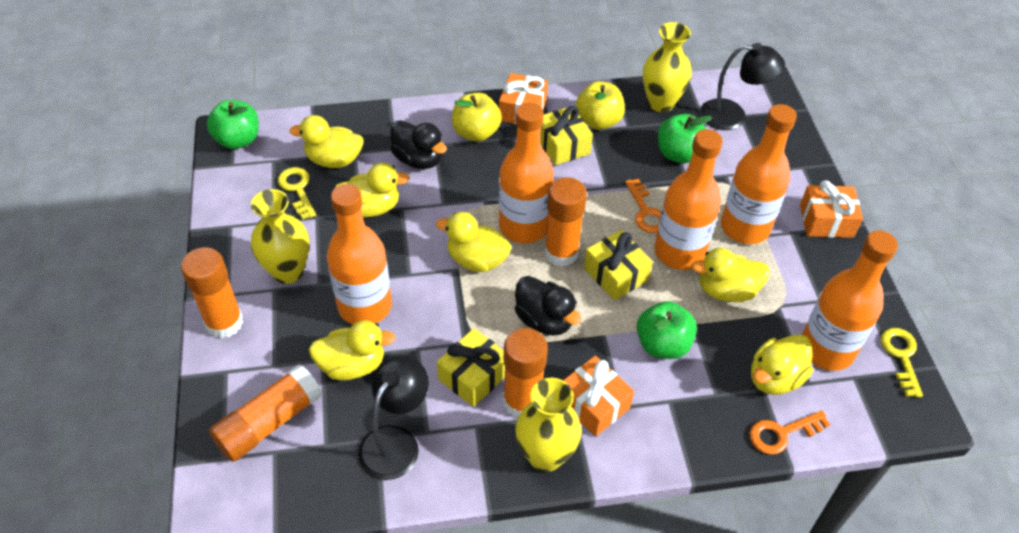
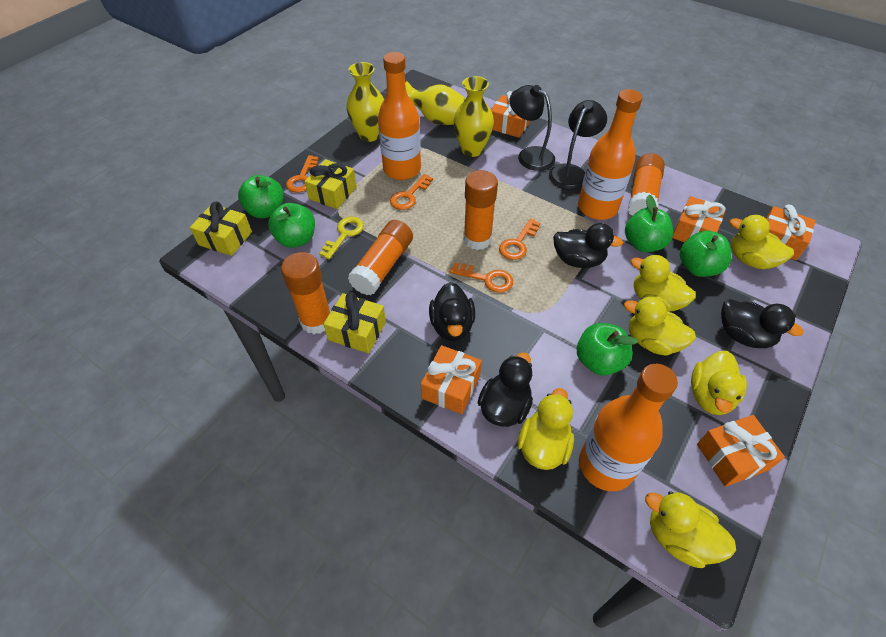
black duck: 2 -> 4
green apple: 3 -> 5
orange bottle: 5 -> 3
orange gift: 3 -> 5
orange key: 2 -> 4
yellow apple: 2 -> 0
yellow key: 2 -> 1

